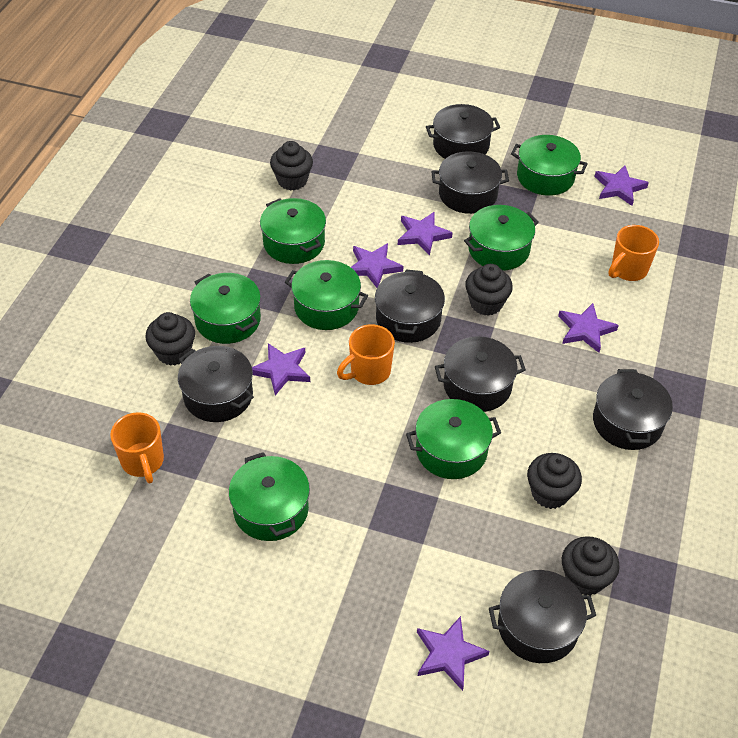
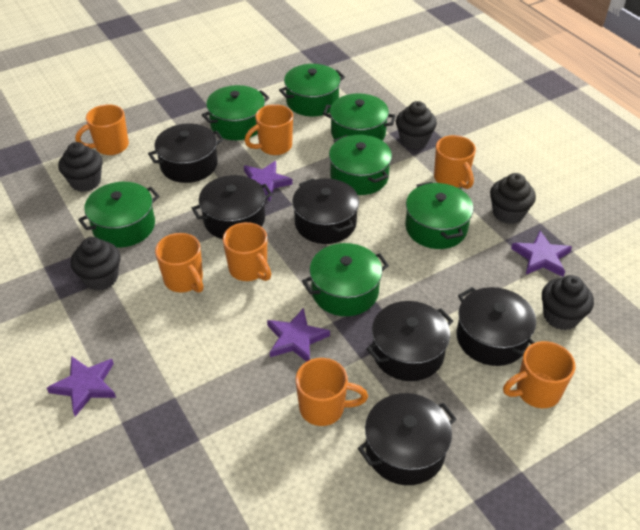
black pot: 7 -> 6
orange mug: 3 -> 7
purple star: 6 -> 4

